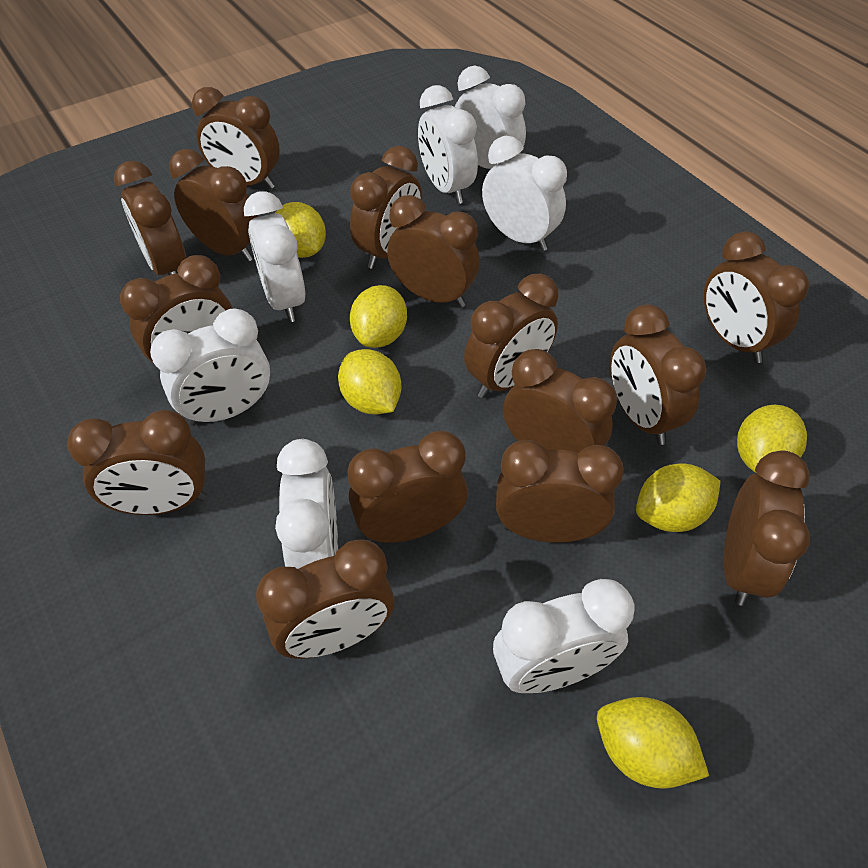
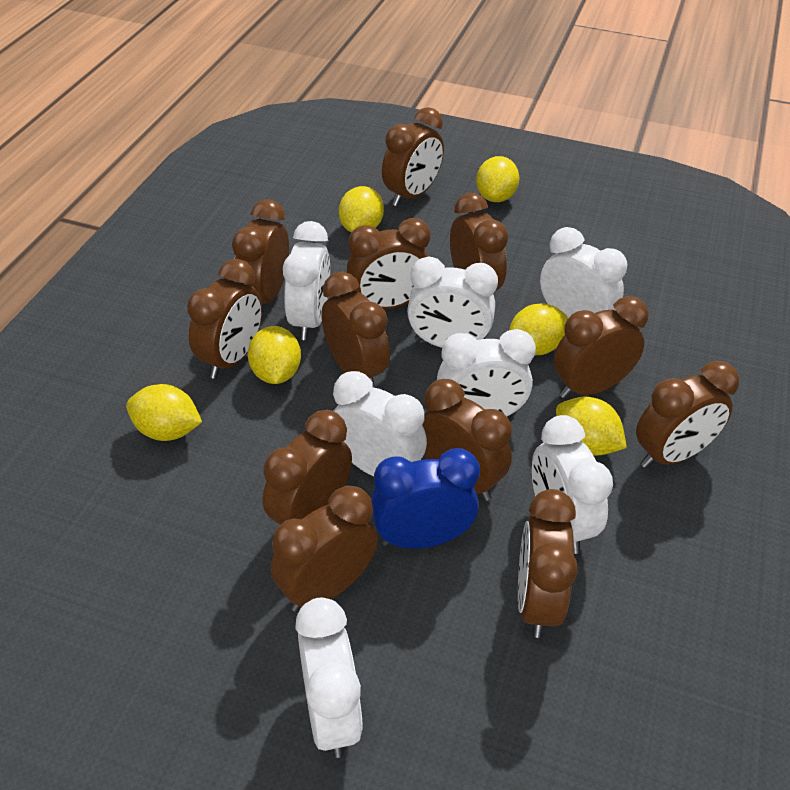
blue clock: 0 -> 1
brown clock: 15 -> 12

